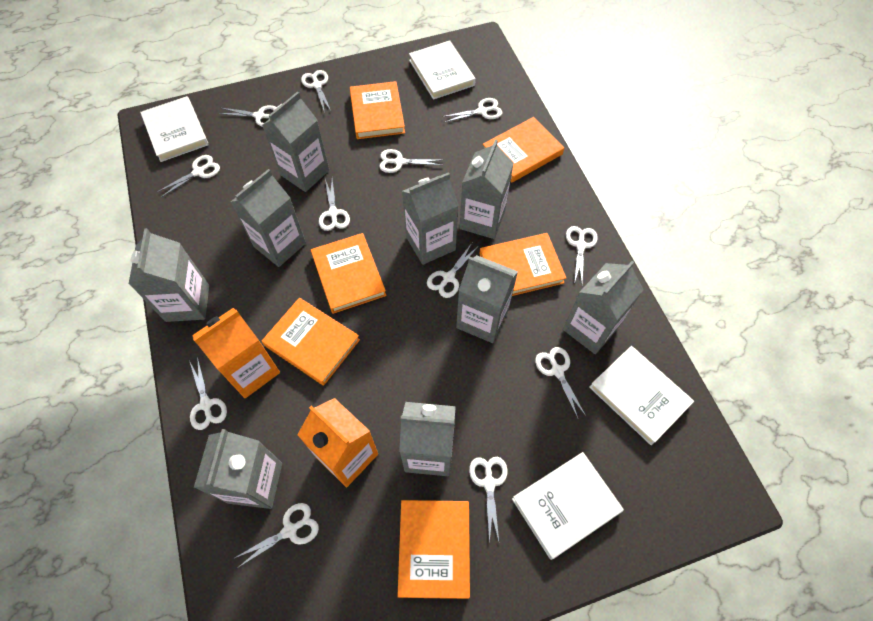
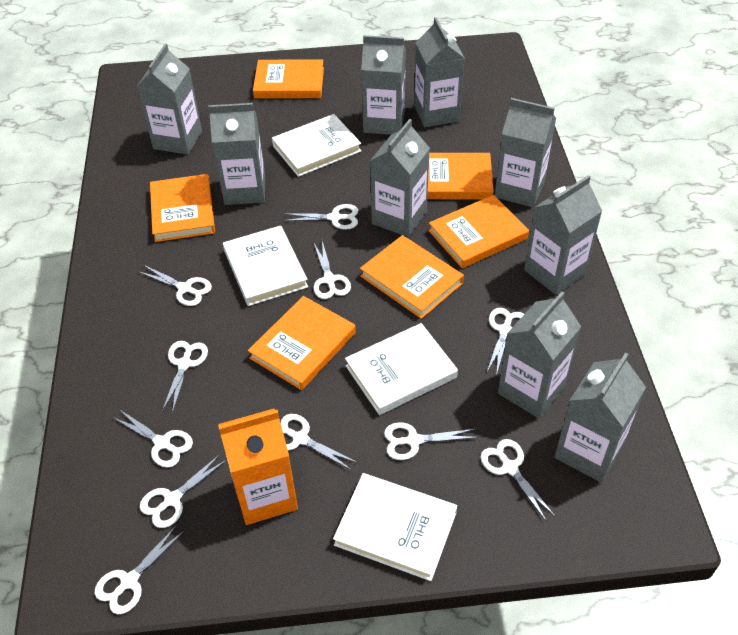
orange carton: 2 -> 1
white scissors: 12 -> 11

